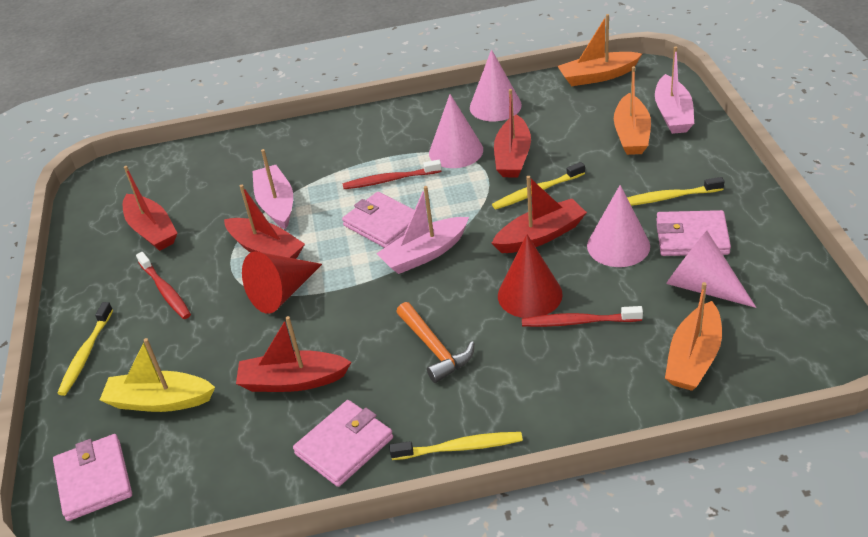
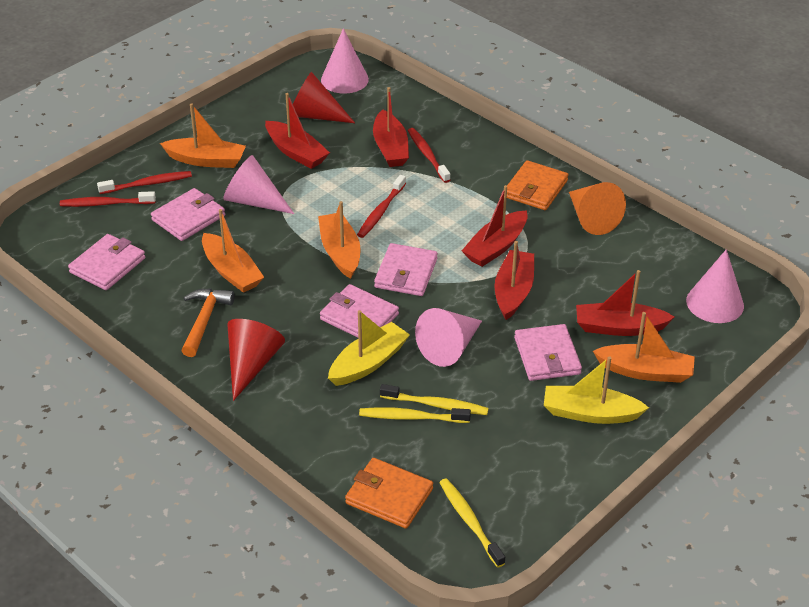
orange boat: 3 -> 4
orange cone: 0 -> 1
orange wallet: 0 -> 2
pink boat: 3 -> 0
pink wallet: 4 -> 5
red toothbrush: 3 -> 4
yellow boat: 1 -> 2
yellow toothbrush: 4 -> 3

